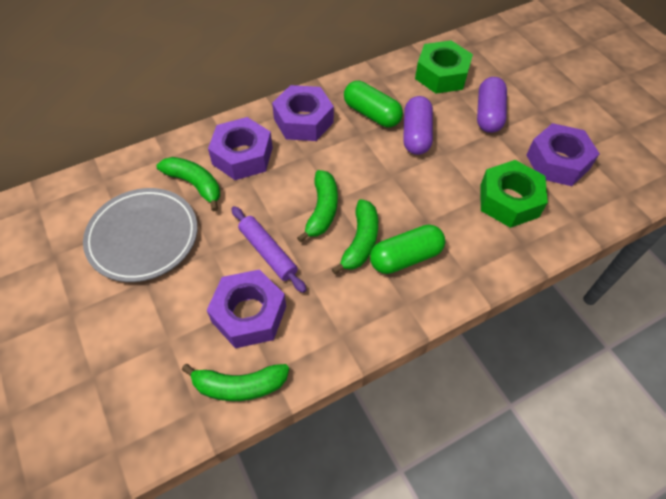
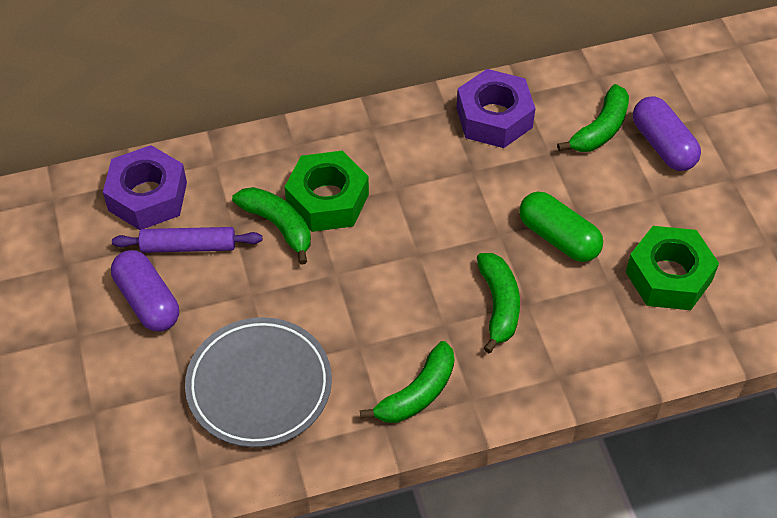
green capsule: 2 -> 1
purple nut: 4 -> 2

